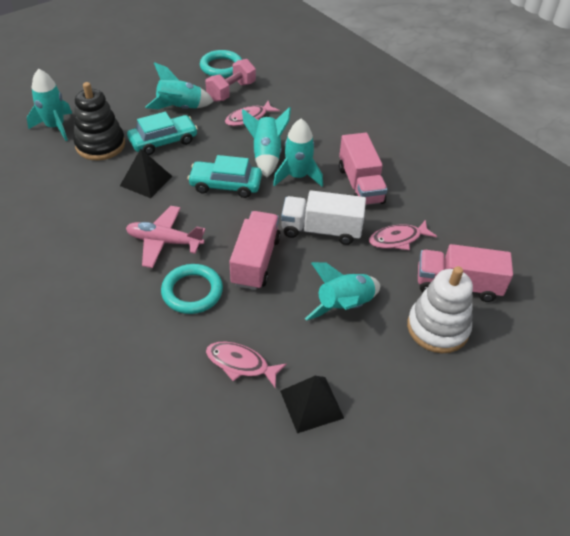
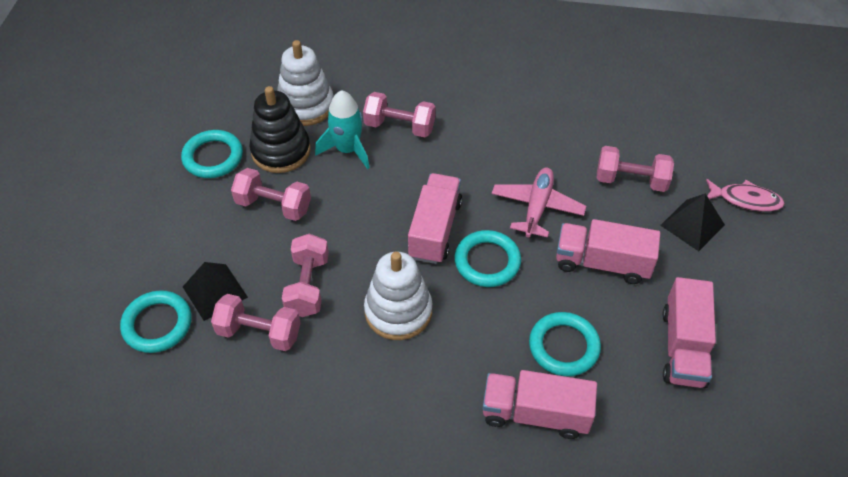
pink dumbbell: 1 -> 5
pink fish: 3 -> 1
pink truck: 3 -> 4
turquoise car: 2 -> 0
turquoise ring: 2 -> 4
turquoise rocket: 5 -> 1
white stacking toy: 1 -> 2
white truck: 1 -> 0

